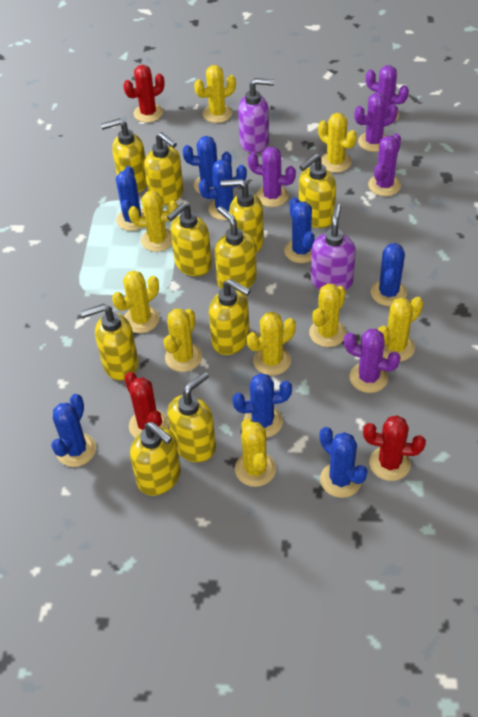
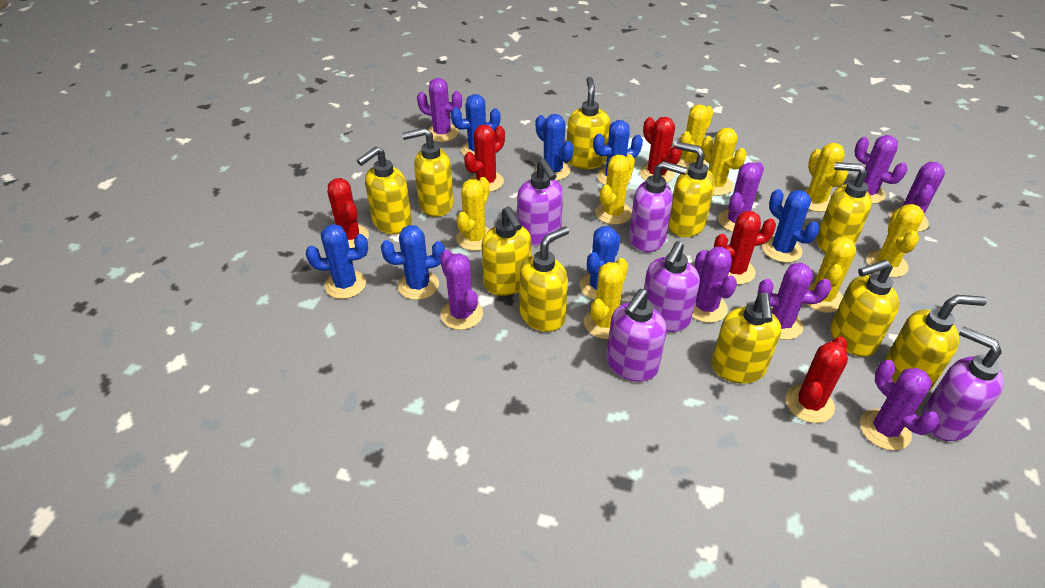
blue cactus: 8 -> 7
purple cactus: 5 -> 8
purple soap dispenser: 2 -> 5
red cactus: 3 -> 5
yellow cactus: 9 -> 8

